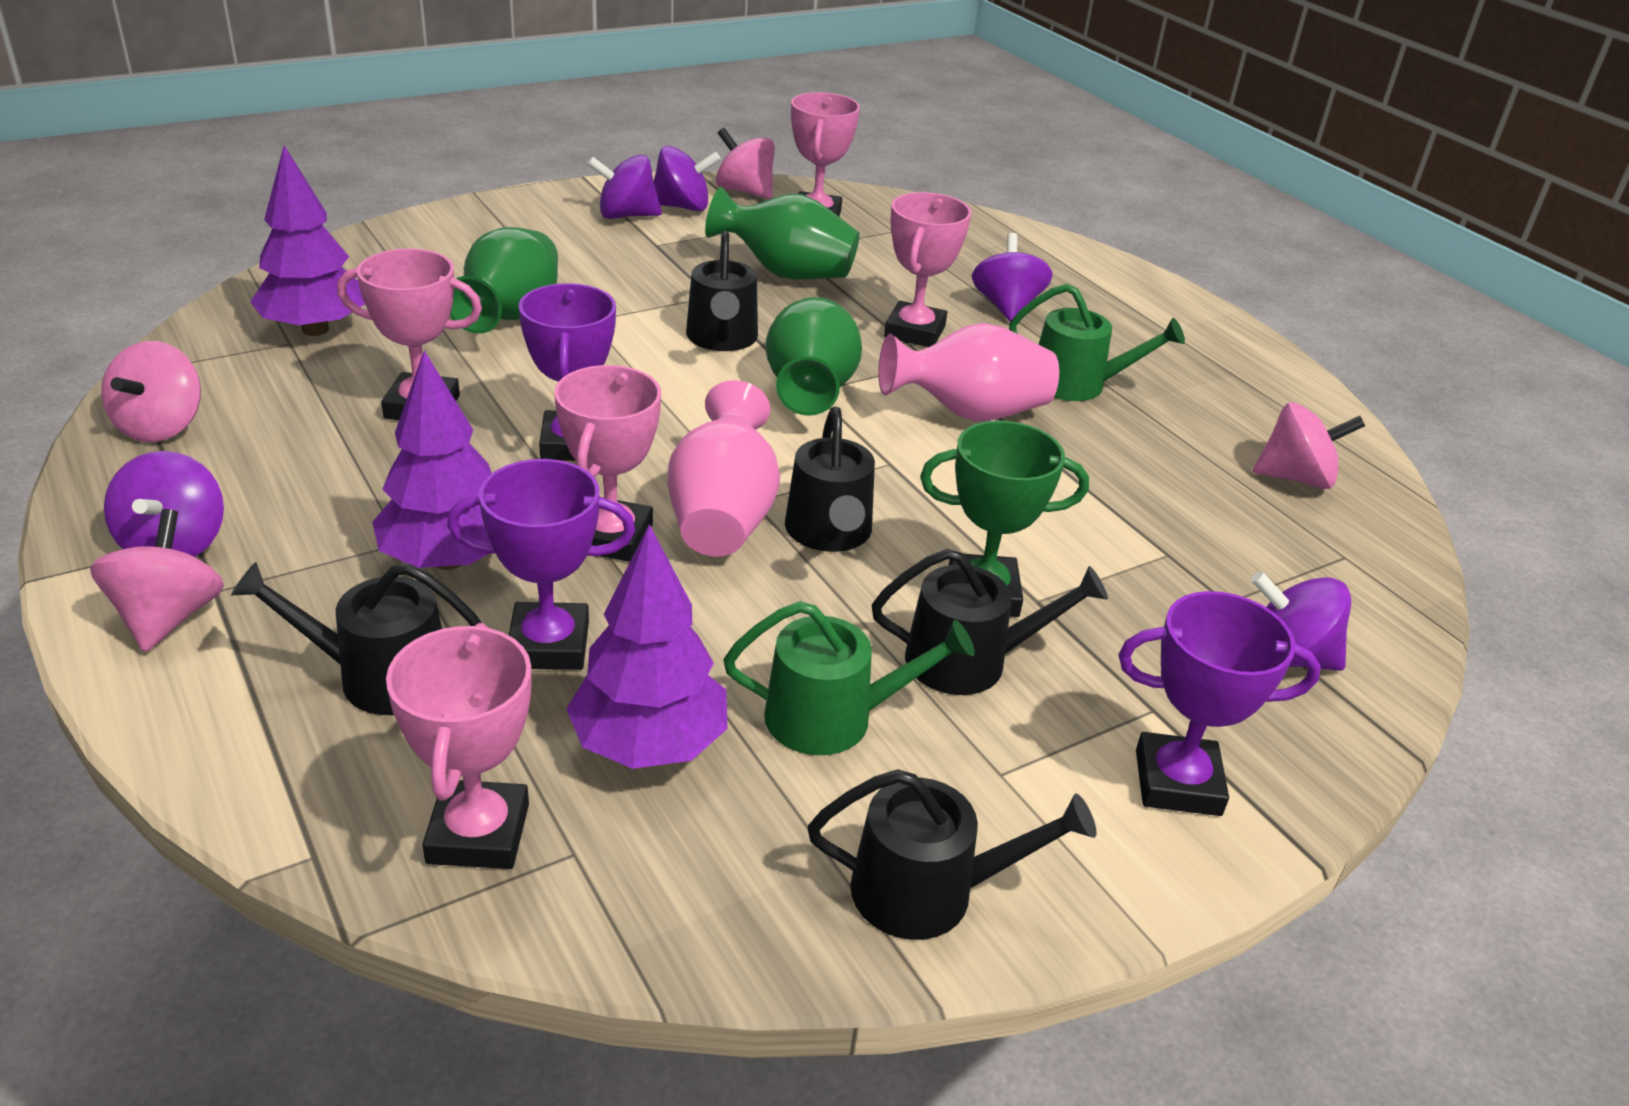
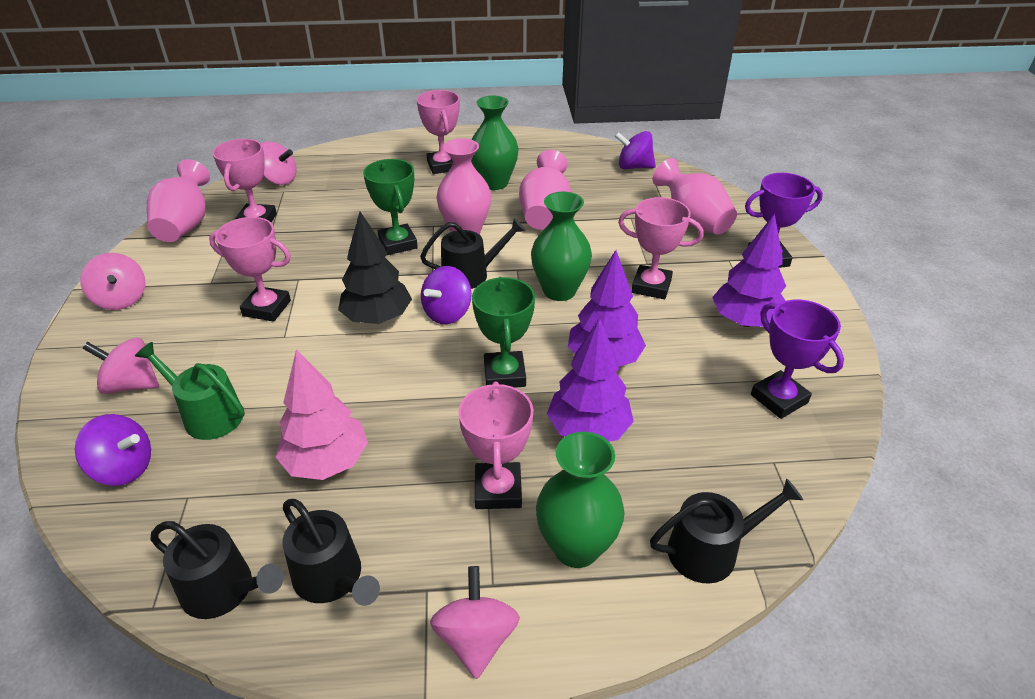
black tree: 0 -> 1
black watering can: 5 -> 4
green trophy: 1 -> 2
green watering can: 2 -> 1
pink tree: 0 -> 1
pink vase: 2 -> 4
purple spinning top: 5 -> 3
purple trophy: 3 -> 2

